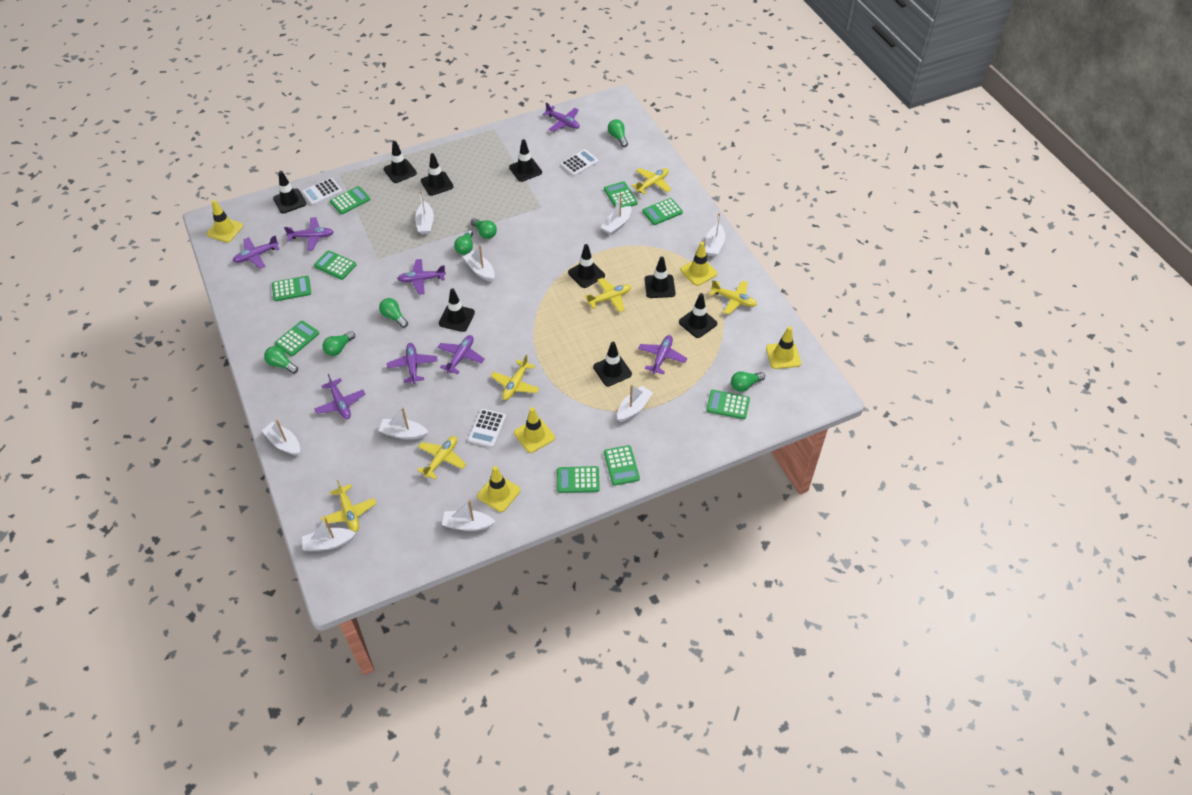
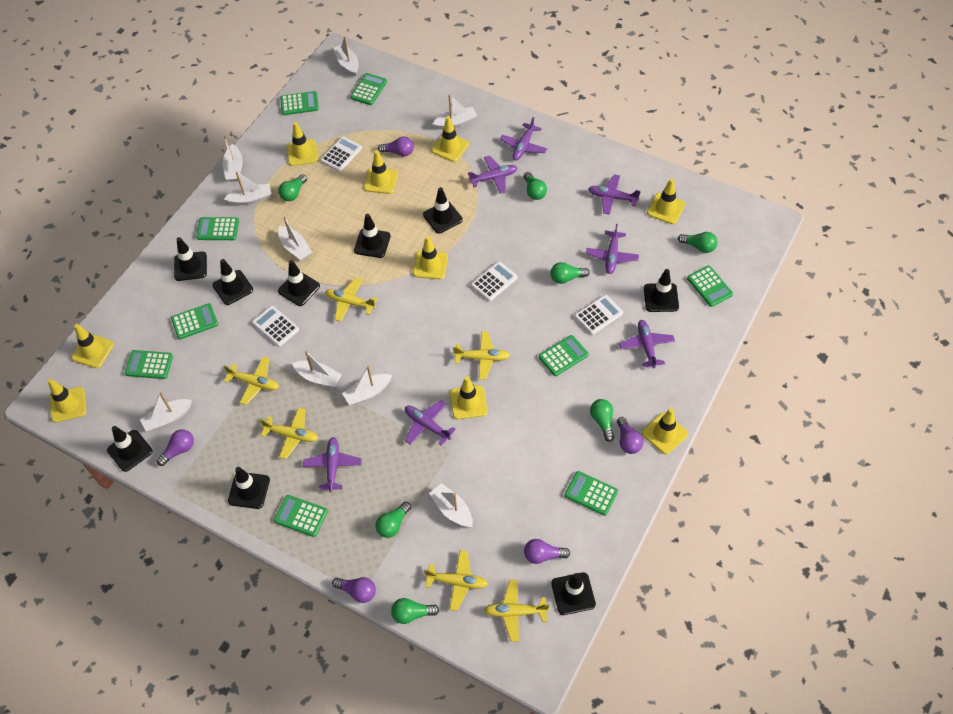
purple light bulb: 0 -> 5
purple plane: 8 -> 7
white calculator: 3 -> 4
yellow traffic cone: 5 -> 9

